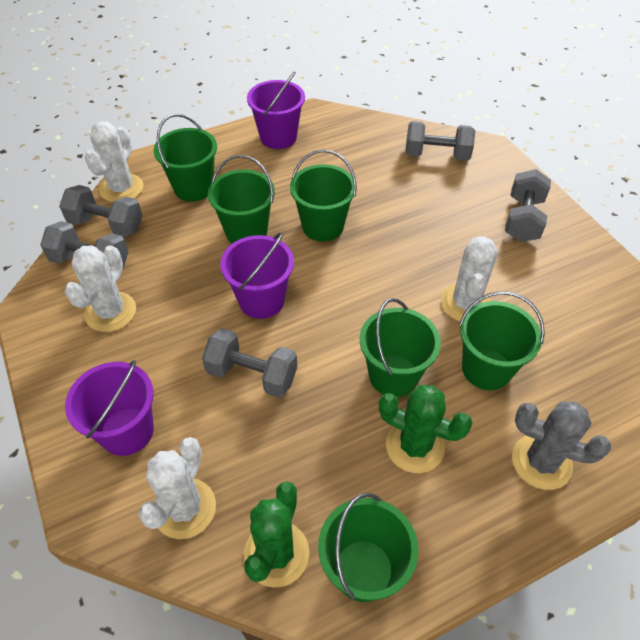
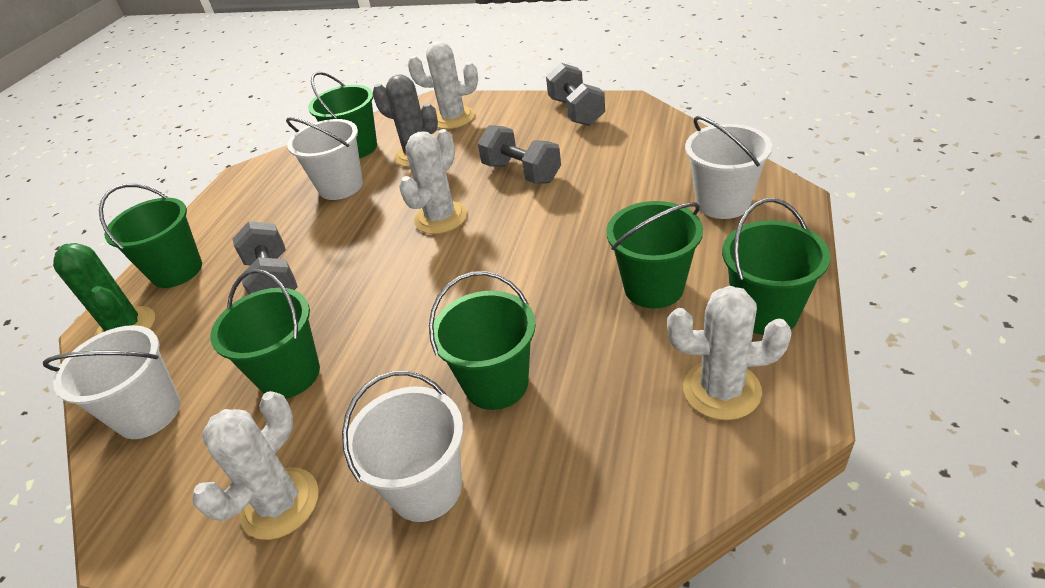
green cactus: 2 -> 1
grey dumbbell: 5 -> 3
purple bucket: 3 -> 0
white bucket: 0 -> 4

